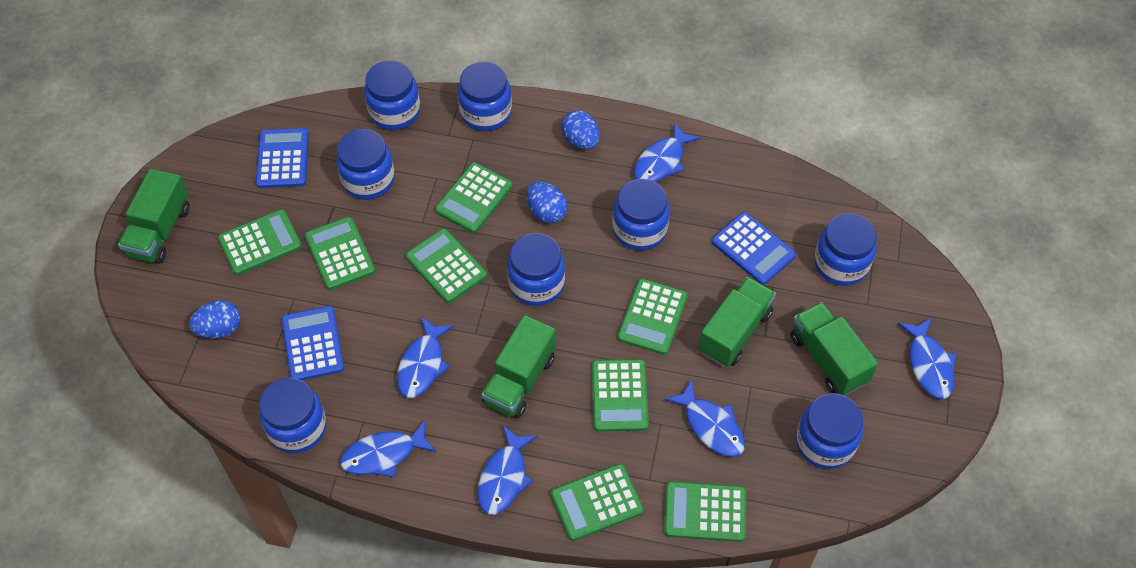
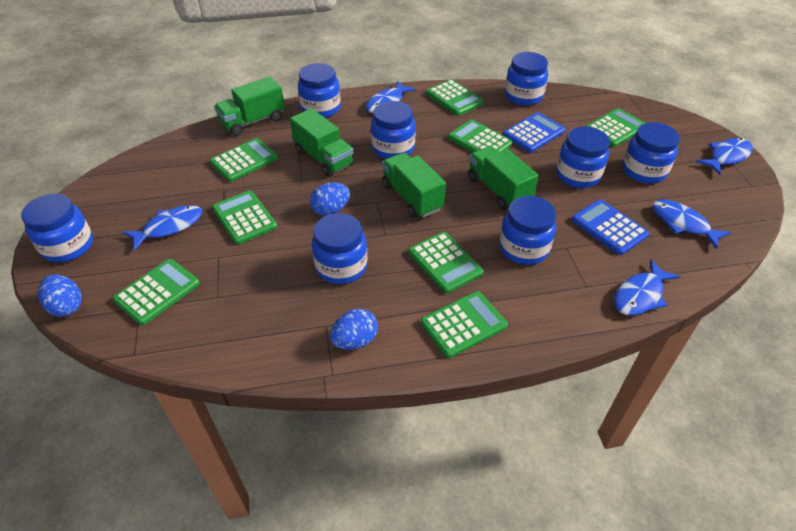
blue calculator: 3 -> 2
blue fish: 6 -> 5

